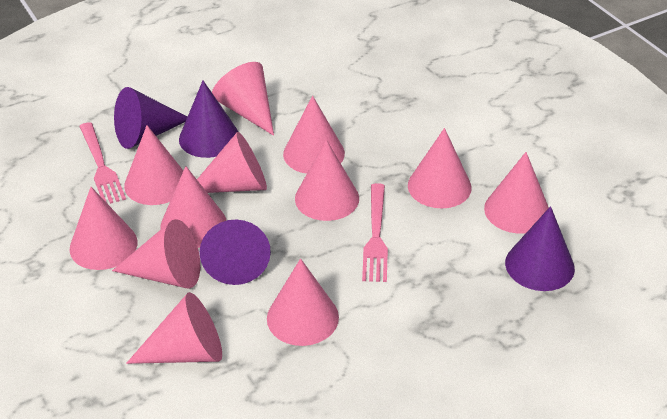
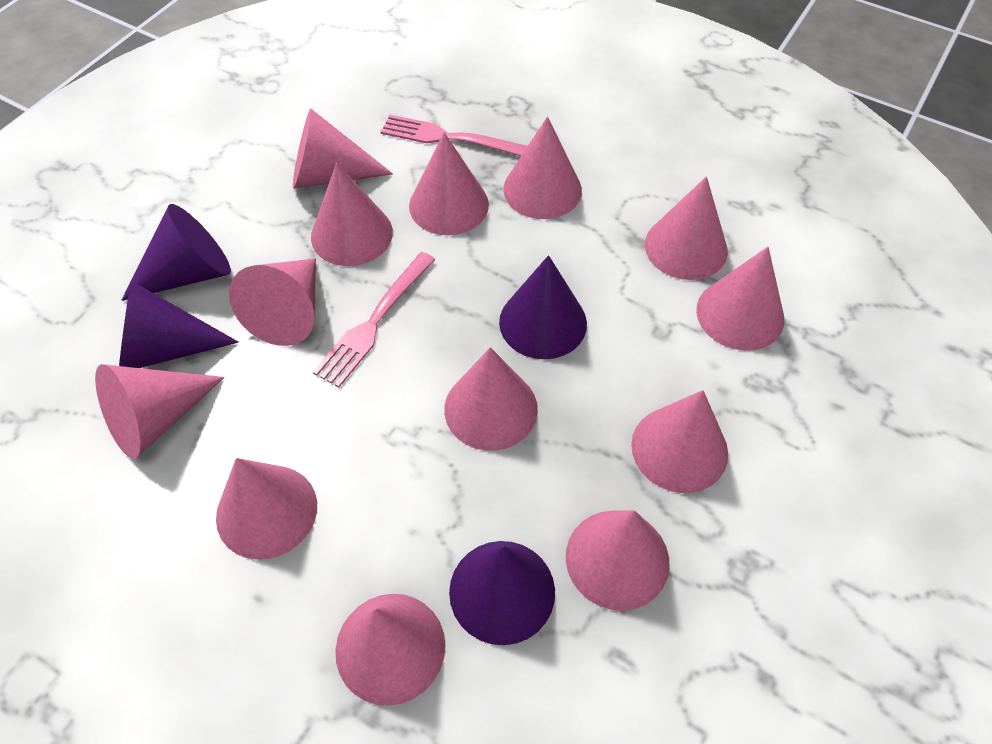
pink cone: 12 -> 13

